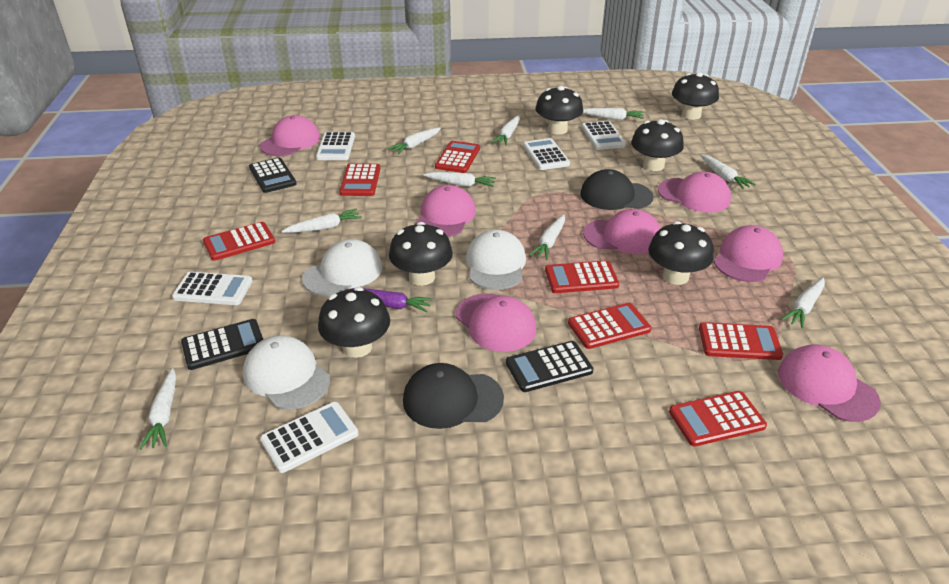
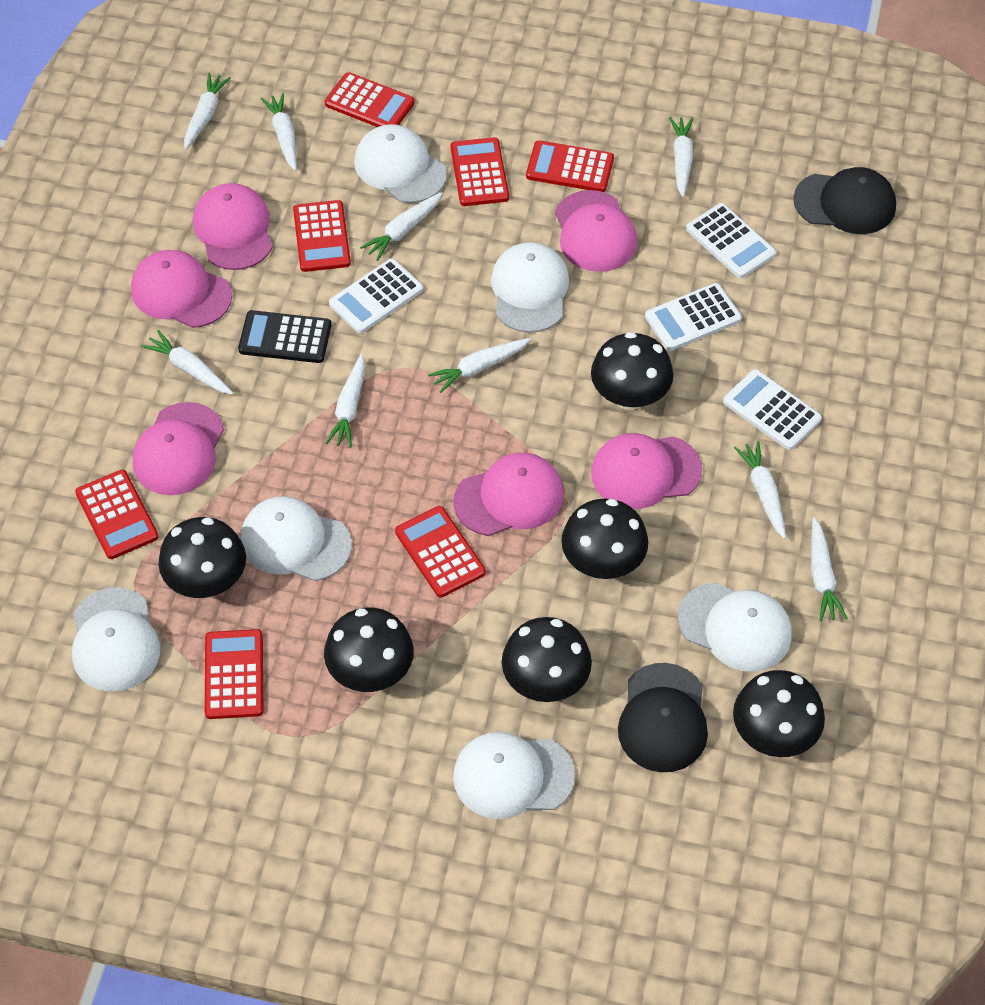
black calculator: 3 -> 1
pink cap: 7 -> 6
purple carrot: 1 -> 0
white calculator: 5 -> 4
white cap: 3 -> 6

